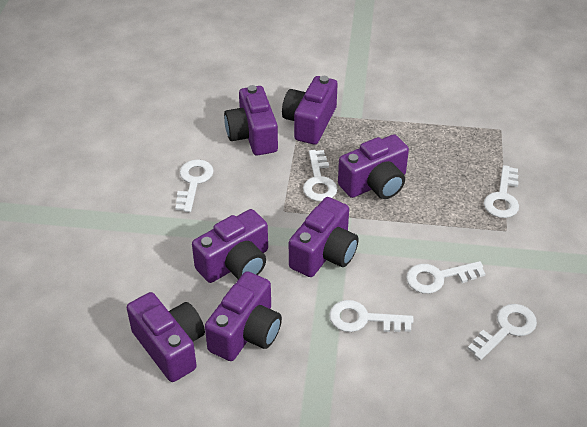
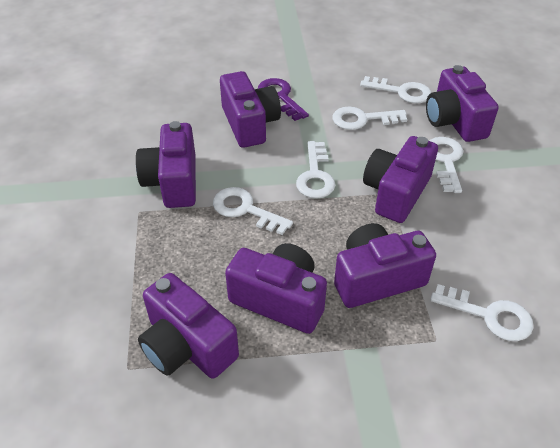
purple key: 0 -> 1

